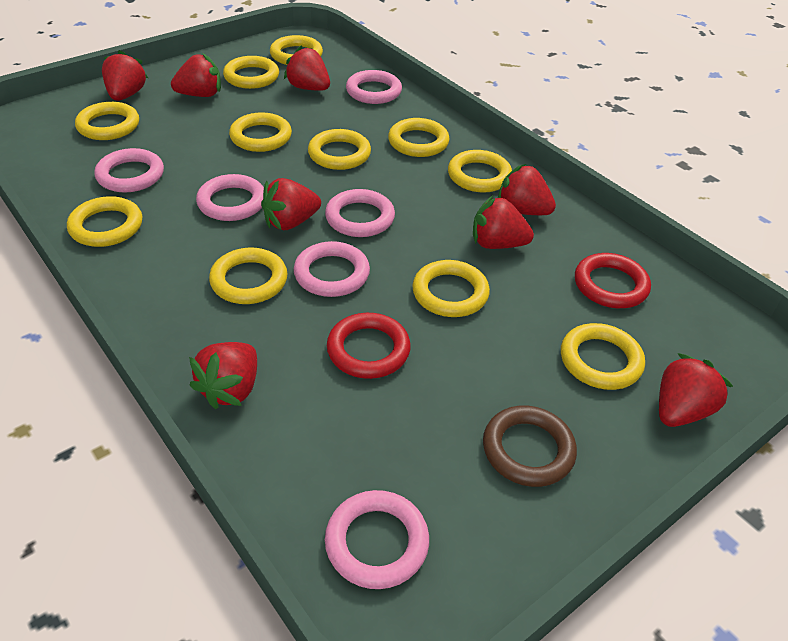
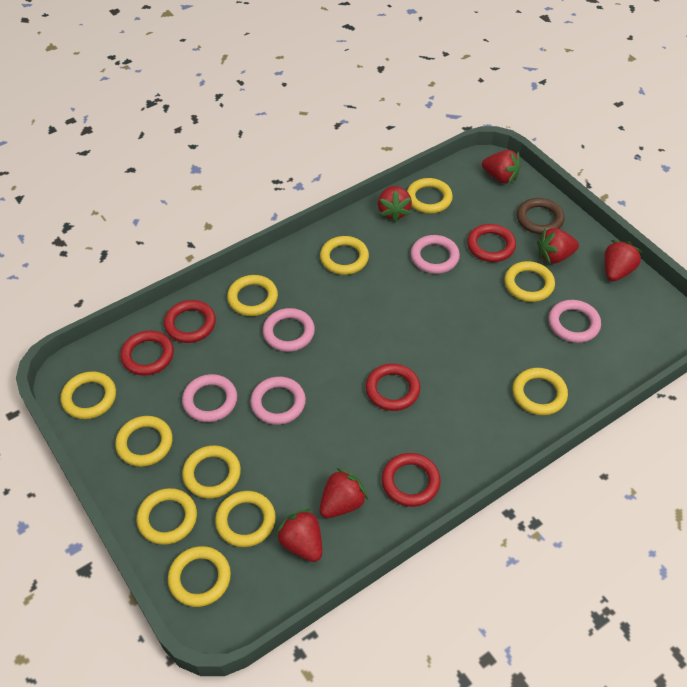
pink ring: 6 -> 5
red ring: 2 -> 5
red strawberry: 8 -> 6

